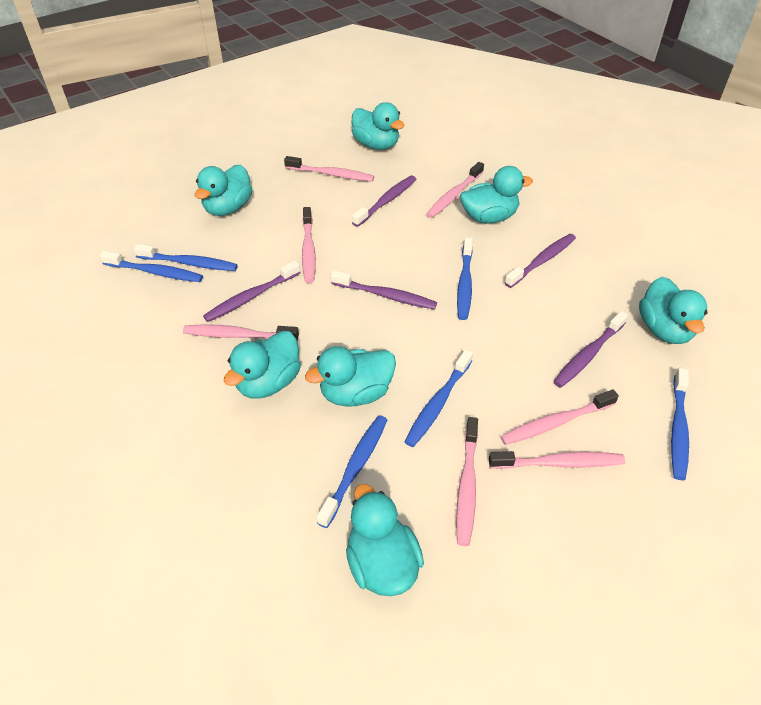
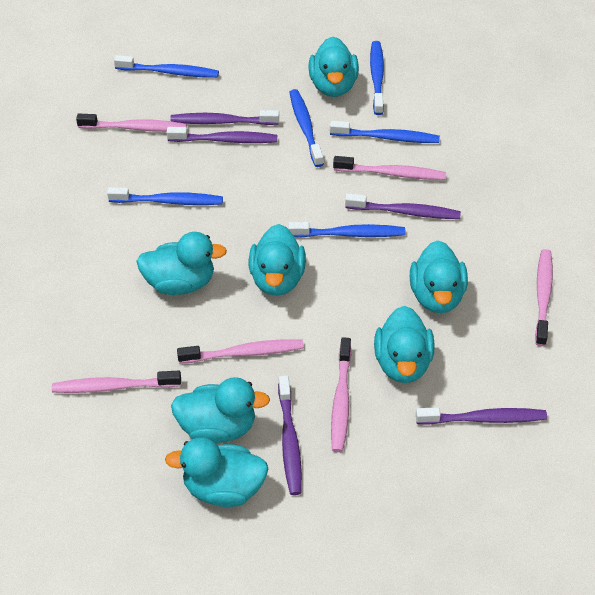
pink toothbrush: 7 -> 6

